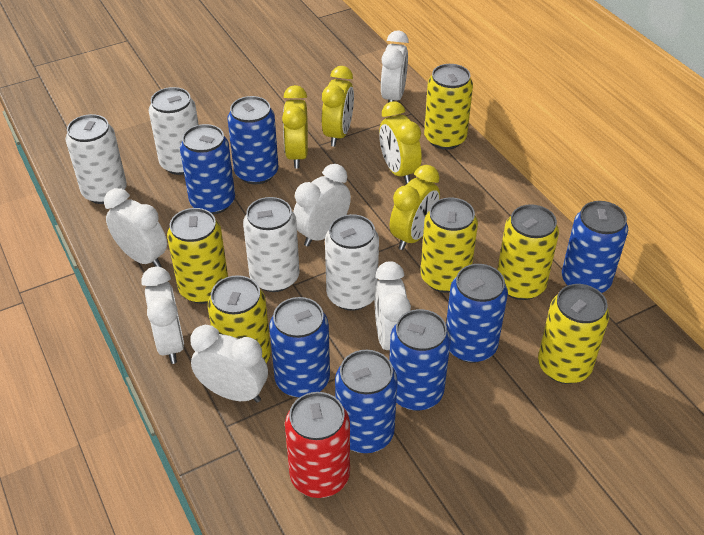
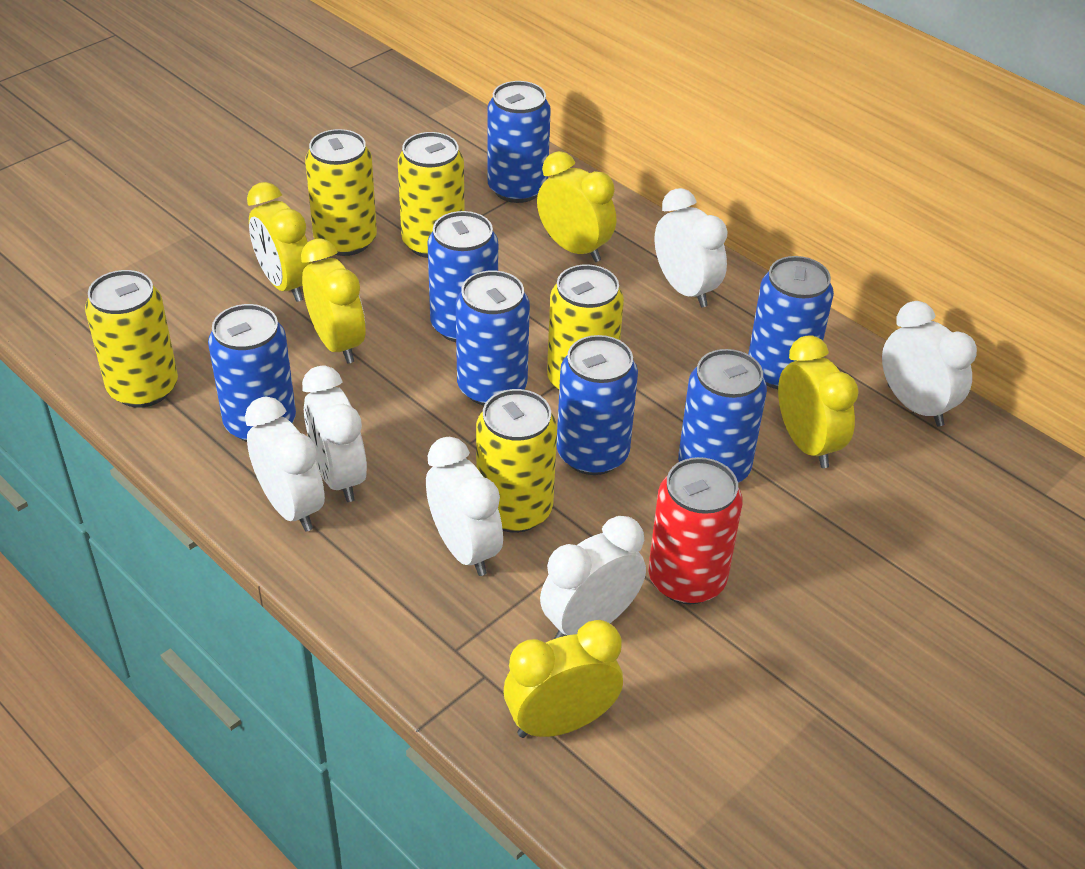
white can: 4 -> 0
yellow can: 6 -> 5
yellow clock: 4 -> 5

